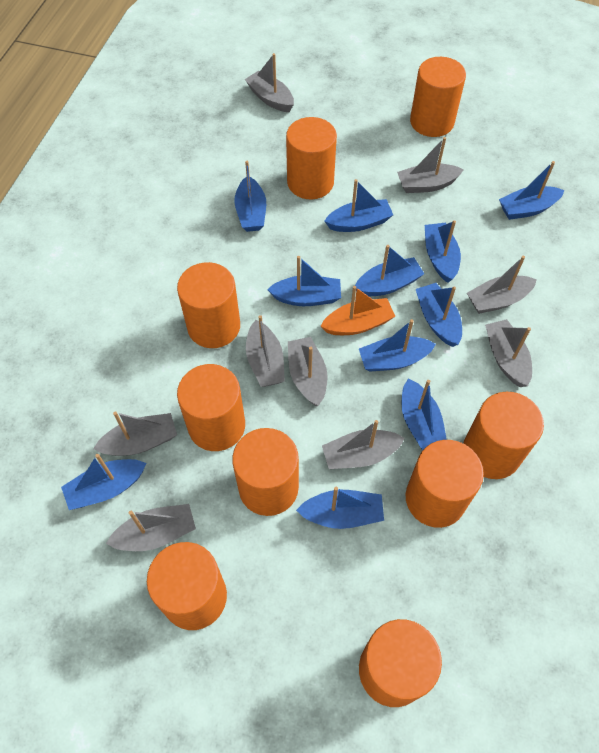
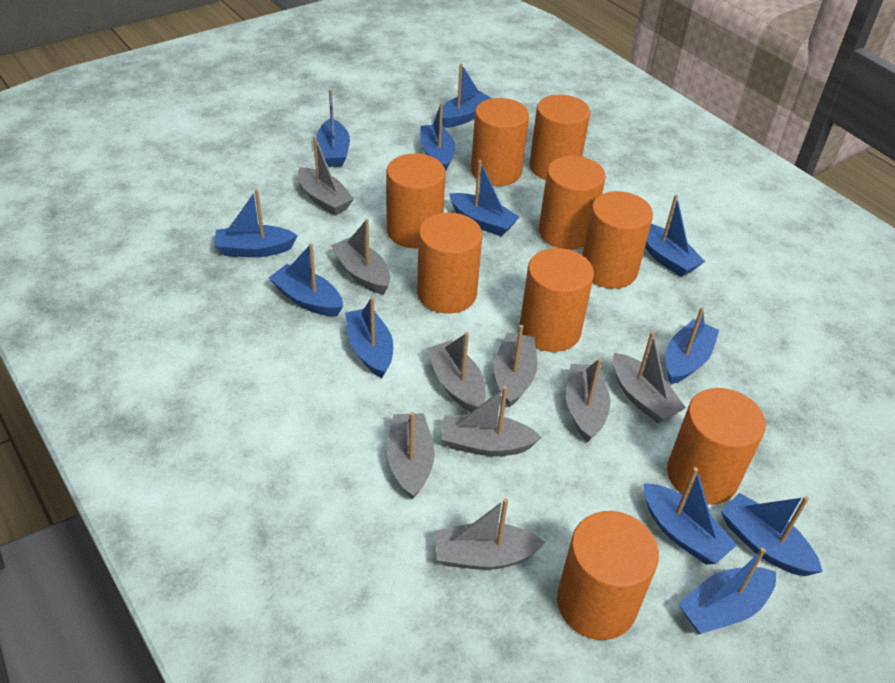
blue boat: 11 -> 12
orange boat: 1 -> 0

